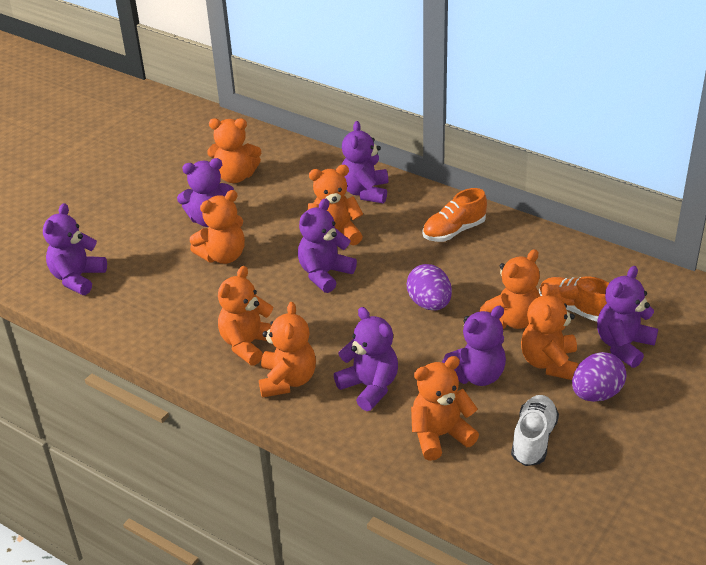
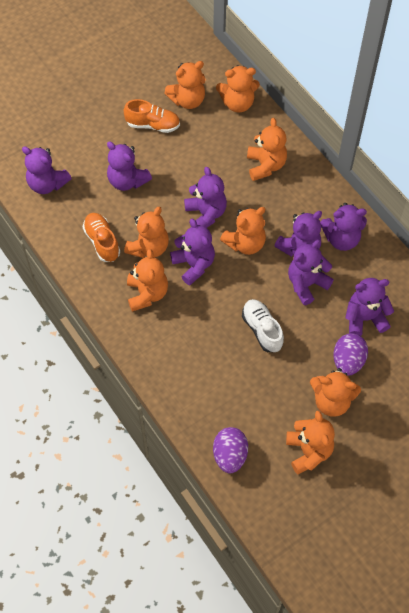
purple teddy bear: 7 -> 8

